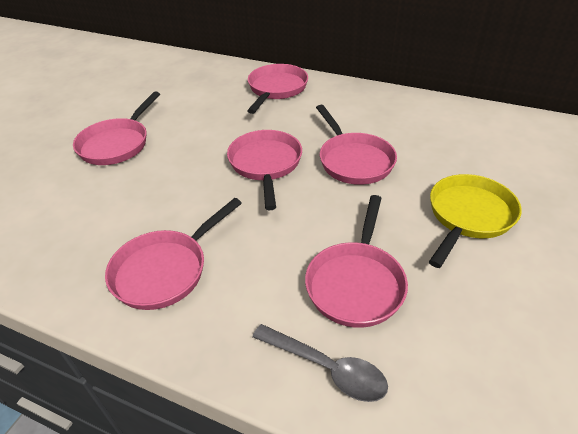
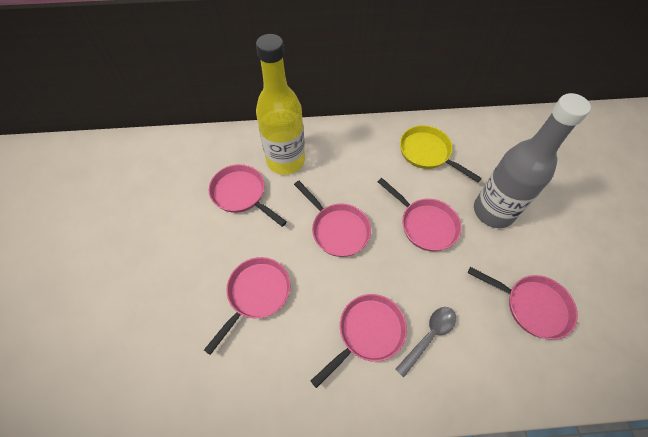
grey bottle: 0 -> 1
yellow bottle: 0 -> 1

